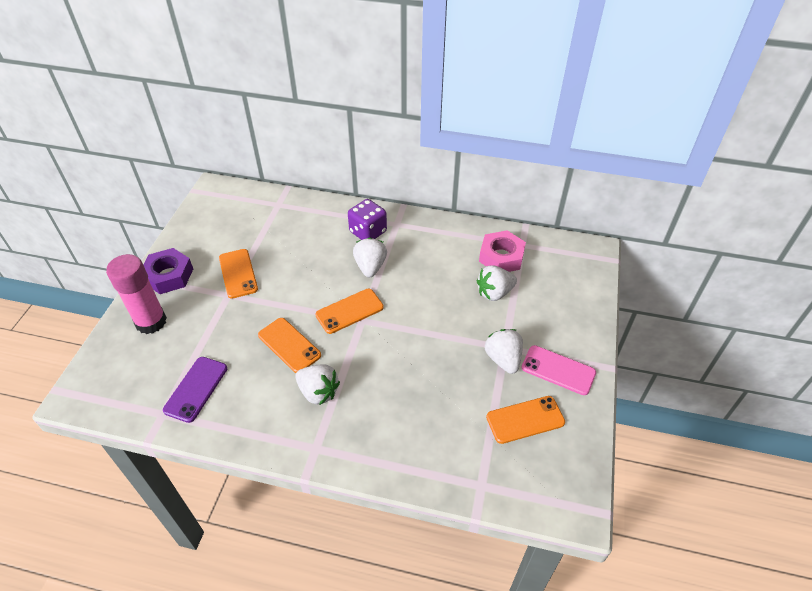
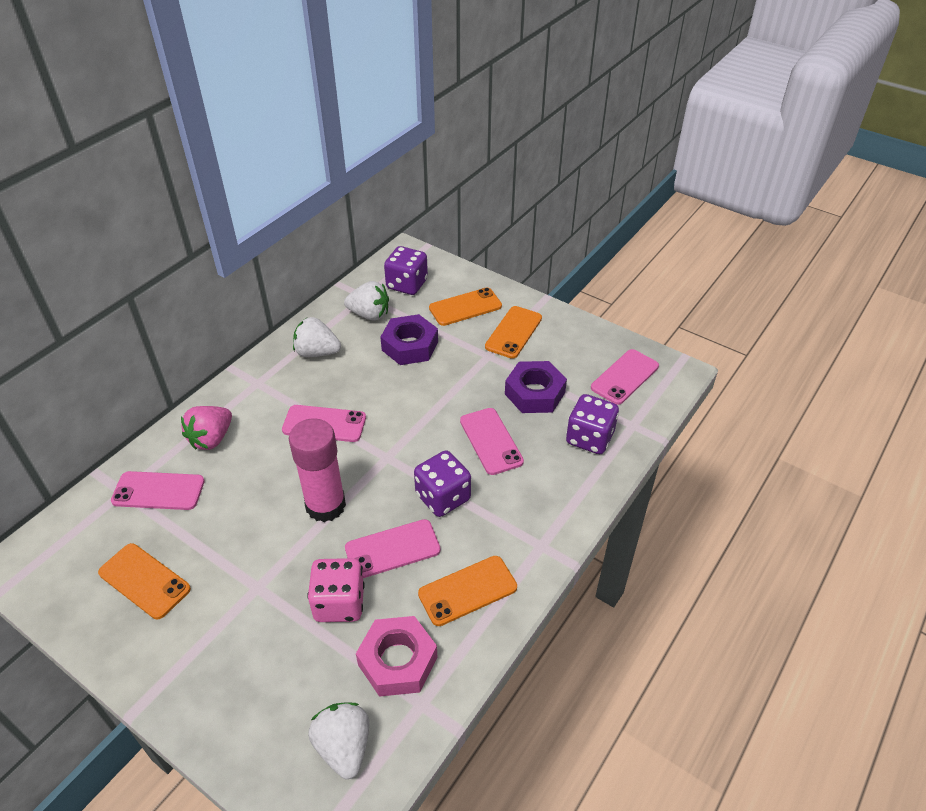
pink dice: 0 -> 1
pink phone: 1 -> 5
pink strawberry: 0 -> 1
purple dice: 1 -> 3
purple nut: 1 -> 2
purple phone: 1 -> 0
white strawberry: 4 -> 3

